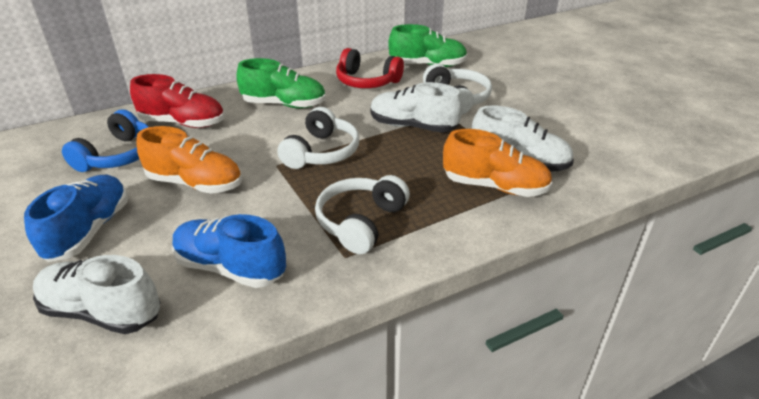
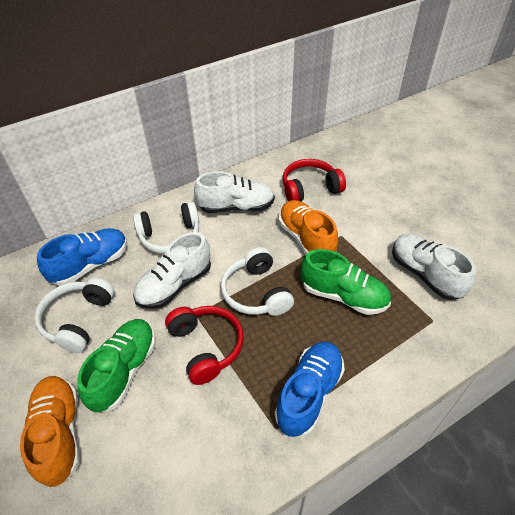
blue headphones: 1 -> 0
red headphones: 1 -> 2
red shoe: 1 -> 0

